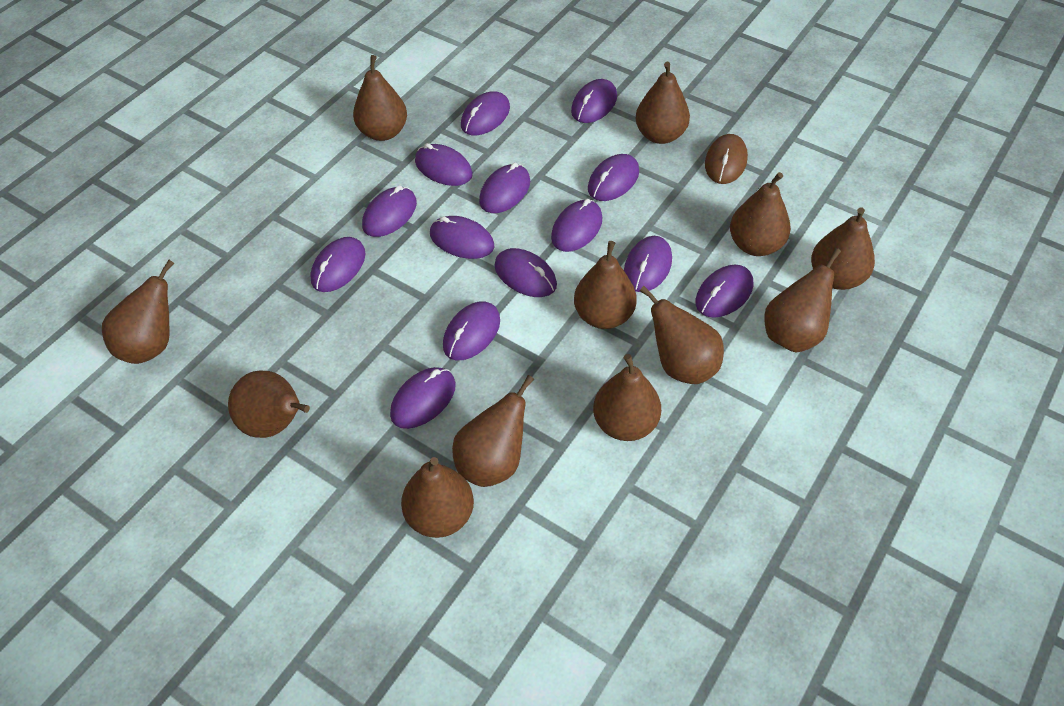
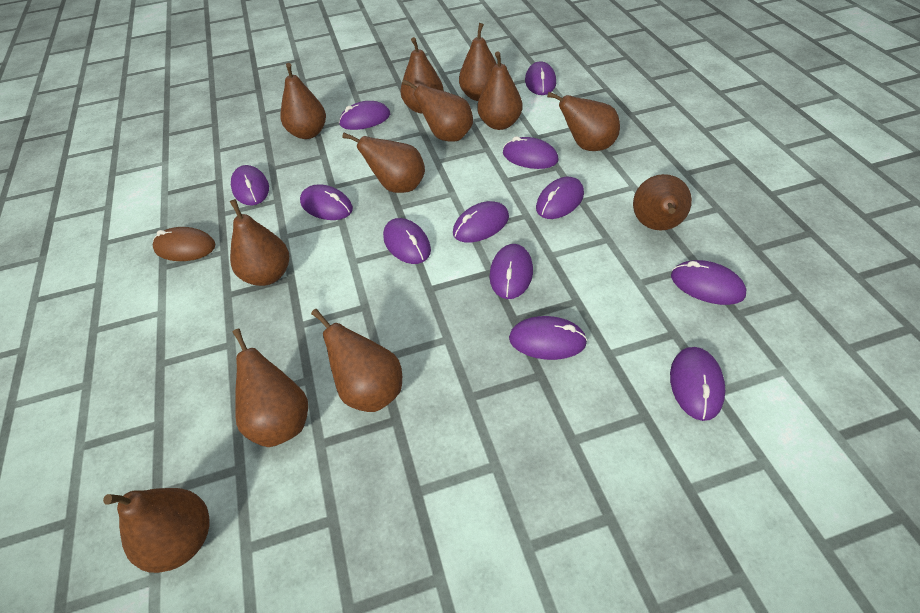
purple mouse: 14 -> 12

